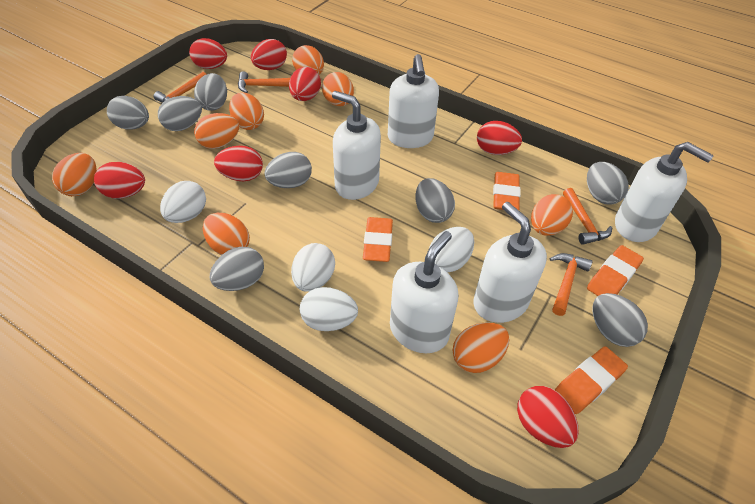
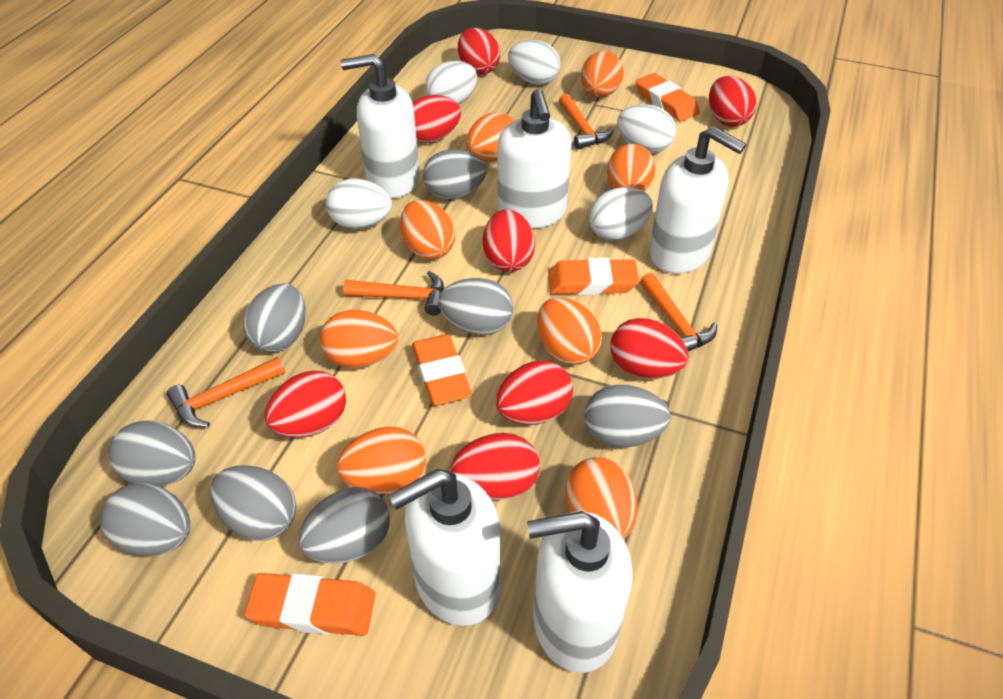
red egg: 7 -> 8
white egg: 4 -> 5

